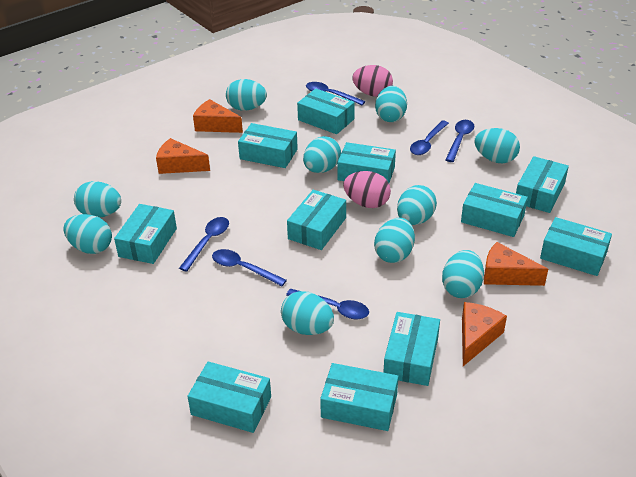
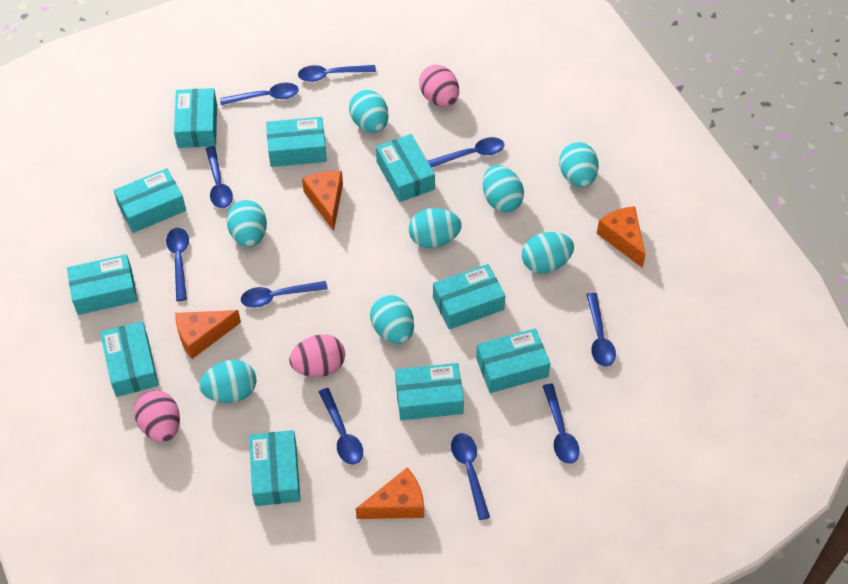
blue spoon: 6 -> 10
pink egg: 2 -> 3
turquoise box: 11 -> 10
turquoise egg: 10 -> 8

